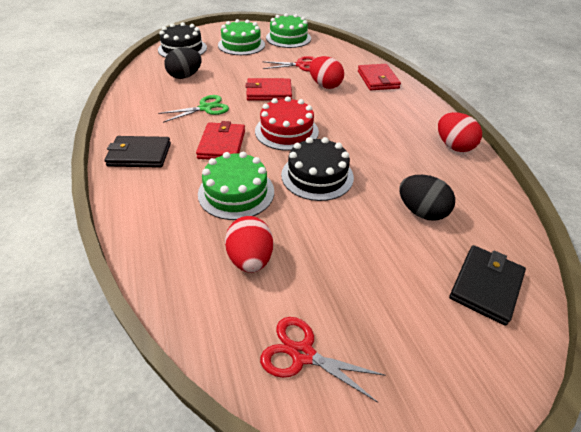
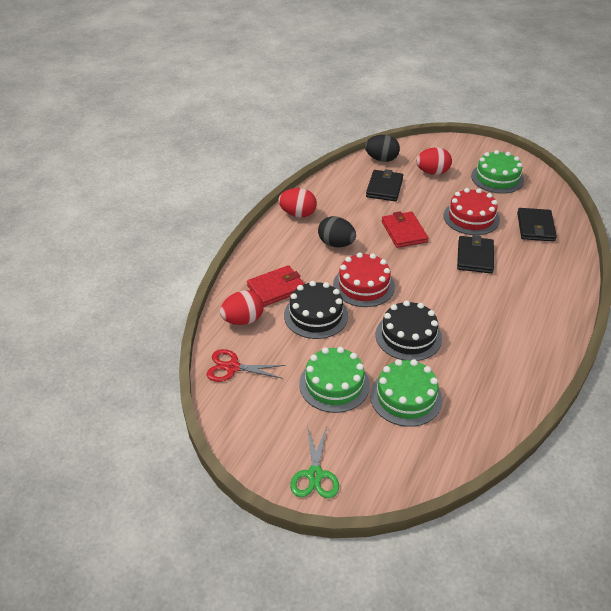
black wallet: 2 -> 3
red cake: 1 -> 2
red scissors: 2 -> 1
red wallet: 3 -> 2

